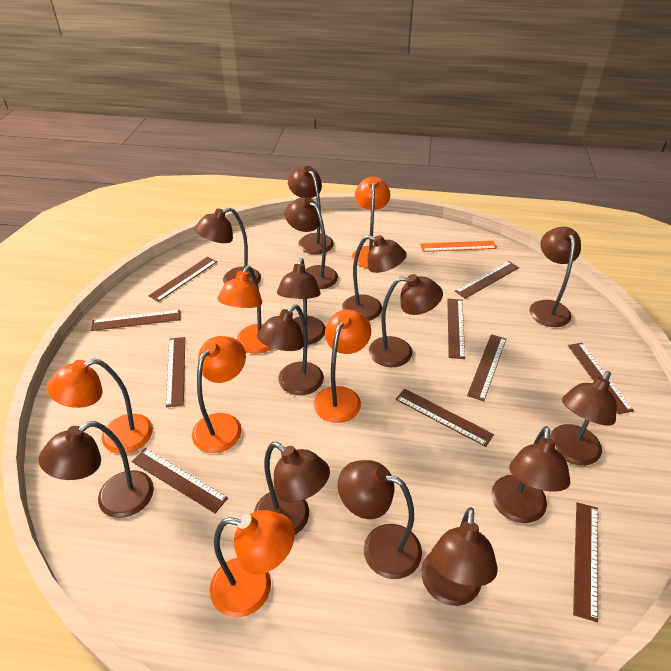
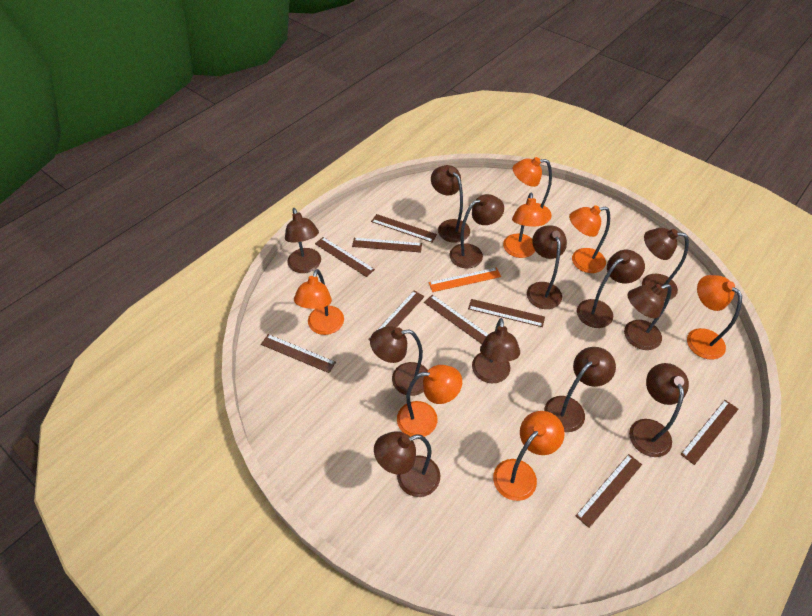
brown lamp: 14 -> 12
brown ruler: 10 -> 9
orange lamp: 6 -> 7

